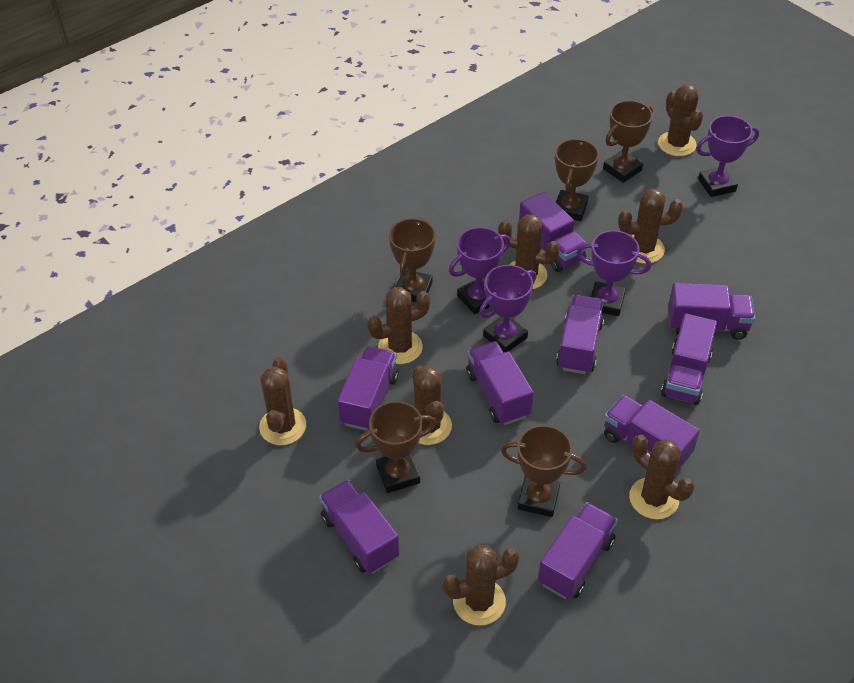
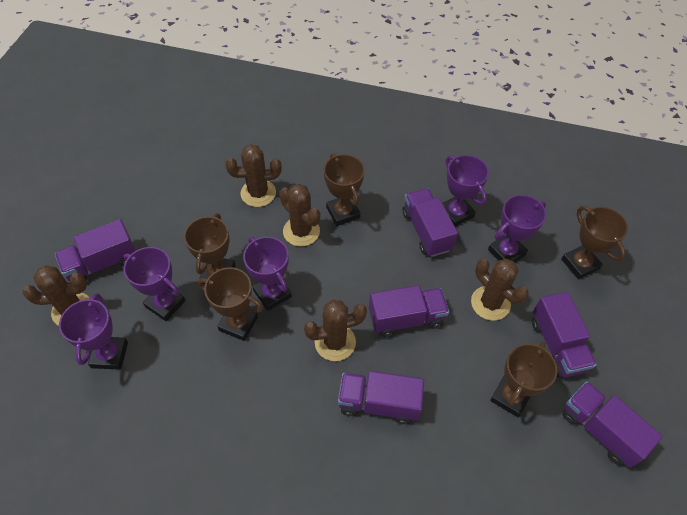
brown cactus: 8 -> 5
purple trophy: 4 -> 5
purple truck: 9 -> 6

